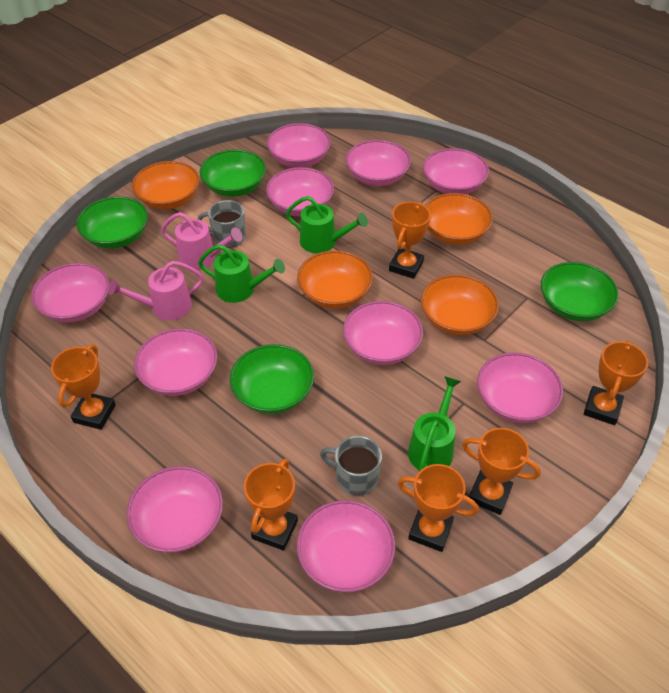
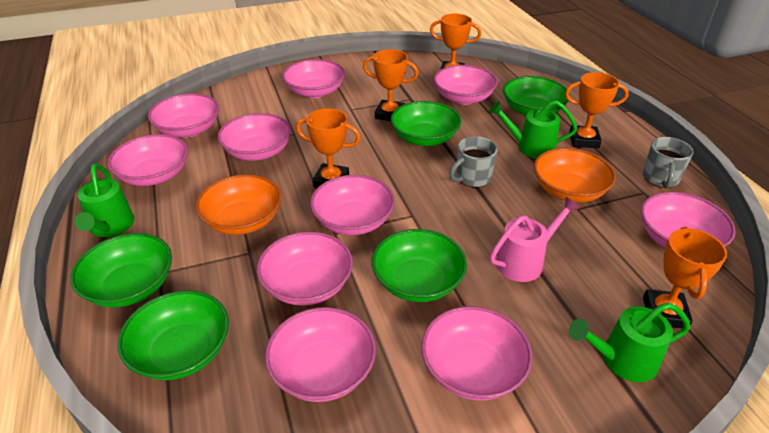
green bowl: 4 -> 5
orange bowl: 4 -> 2
orange trophy: 6 -> 5
pink watering can: 2 -> 1

